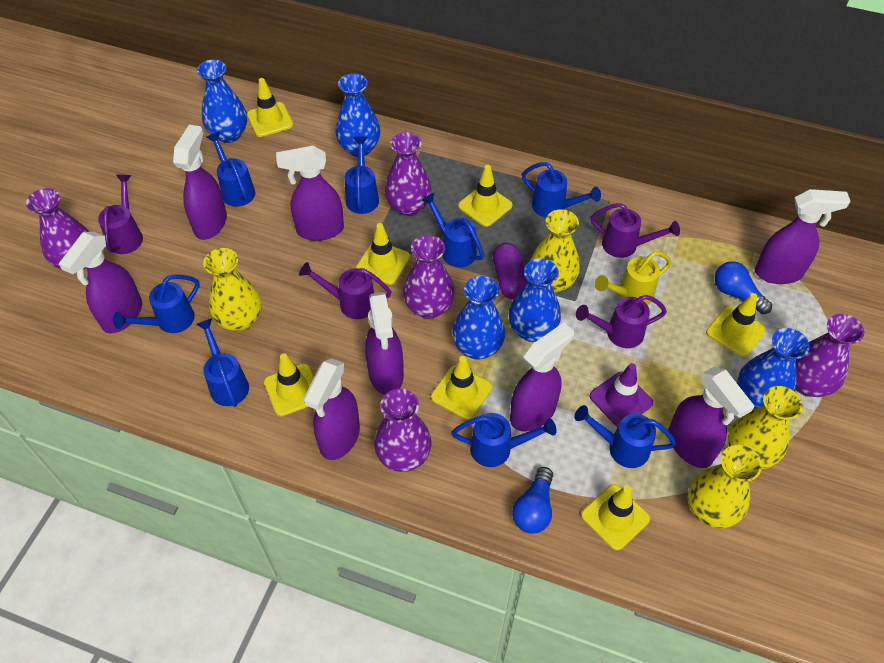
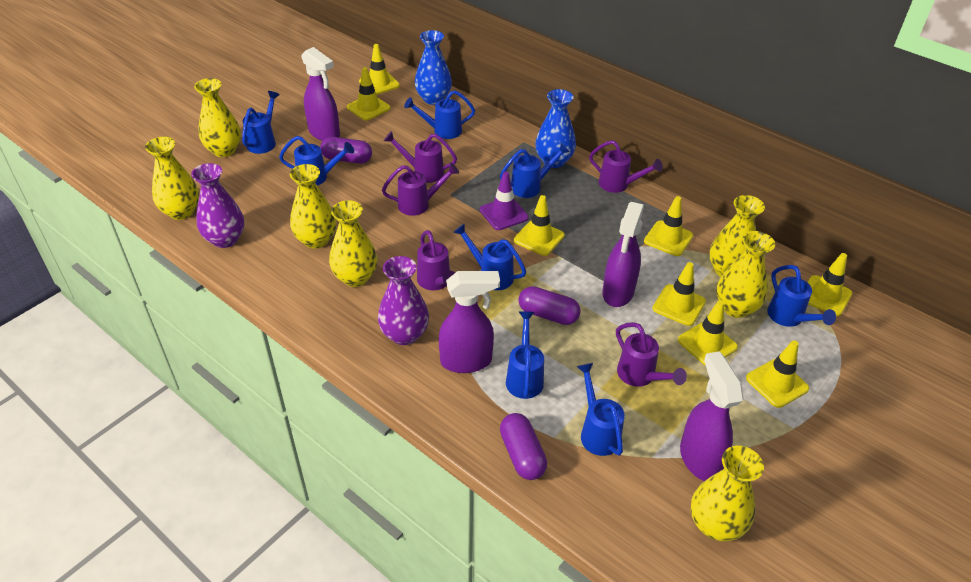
blue light bulb: 2 -> 0
blue vase: 5 -> 2
purple capsule: 1 -> 3
purple spray bottle: 8 -> 4
purple vase: 5 -> 2
purple watering can: 4 -> 5
yellow traffic cone: 7 -> 8
yellow vase: 4 -> 7
yellow watering can: 1 -> 0

